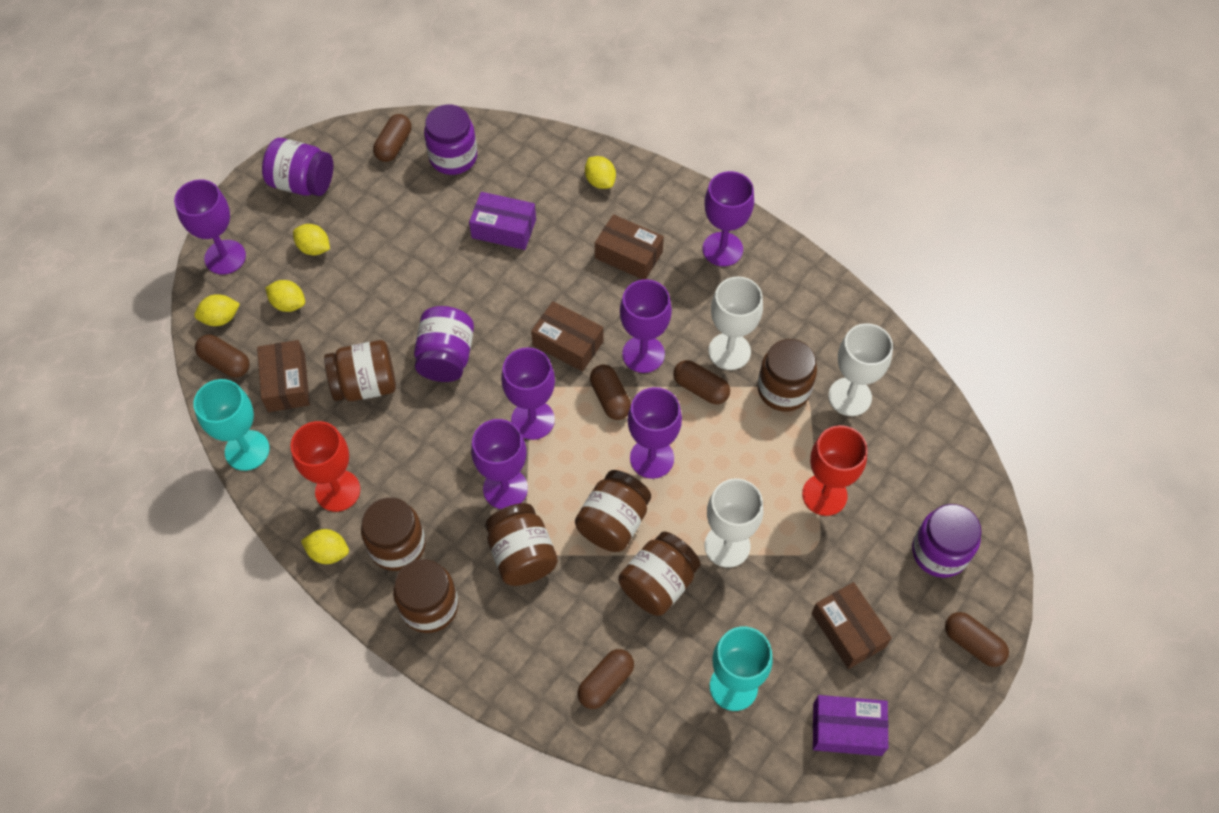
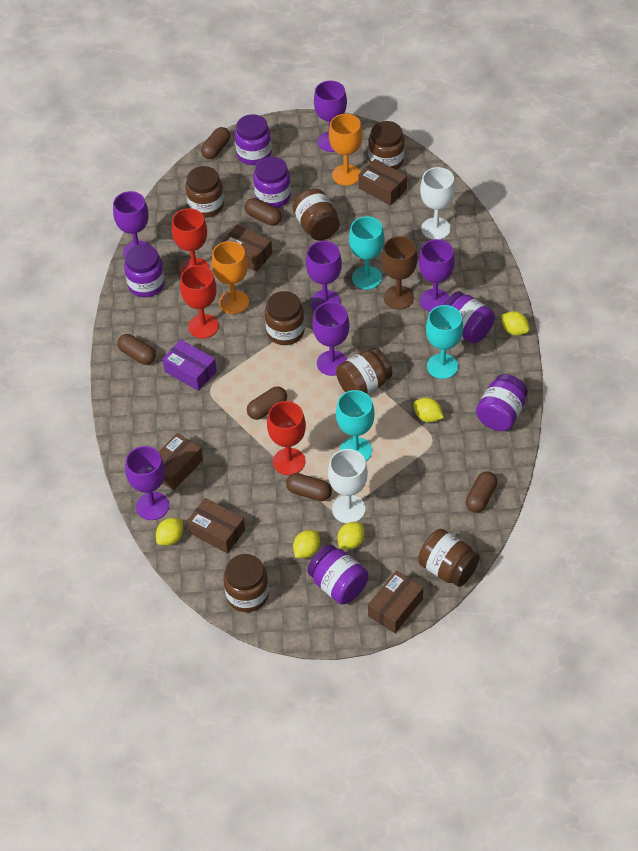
brown box: 4 -> 5
brown goblet: 0 -> 1
orange goblet: 0 -> 2
purple box: 2 -> 1
purple jar: 4 -> 6
red goblet: 2 -> 3
turquoise goblet: 2 -> 3
white goblet: 3 -> 2

